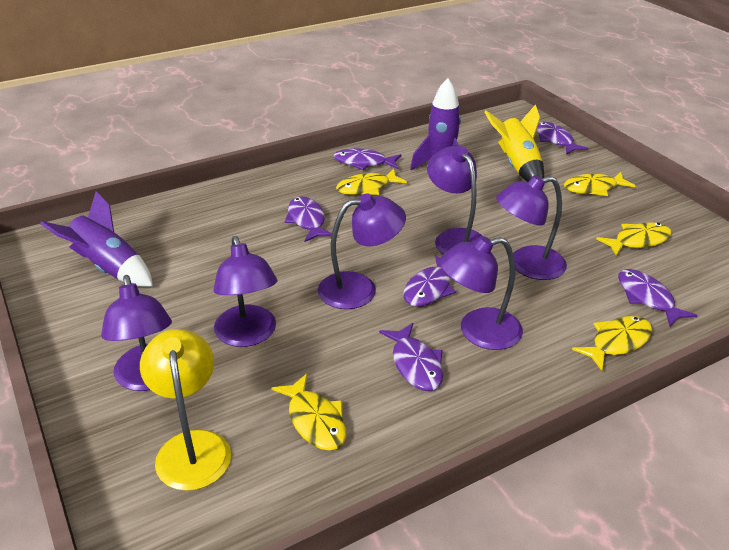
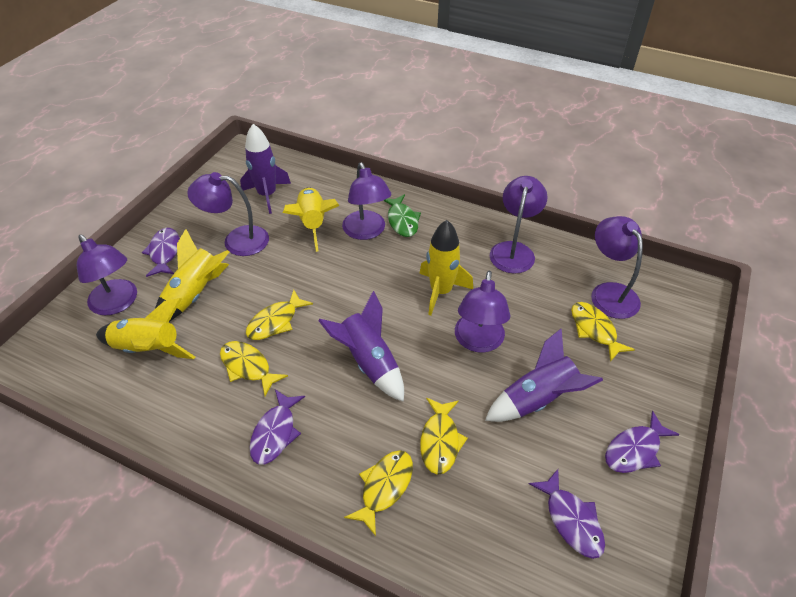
green fish: 0 -> 1
purple fish: 6 -> 4
purple rocket: 2 -> 3
yellow lamp: 1 -> 0
yellow rocket: 1 -> 4

